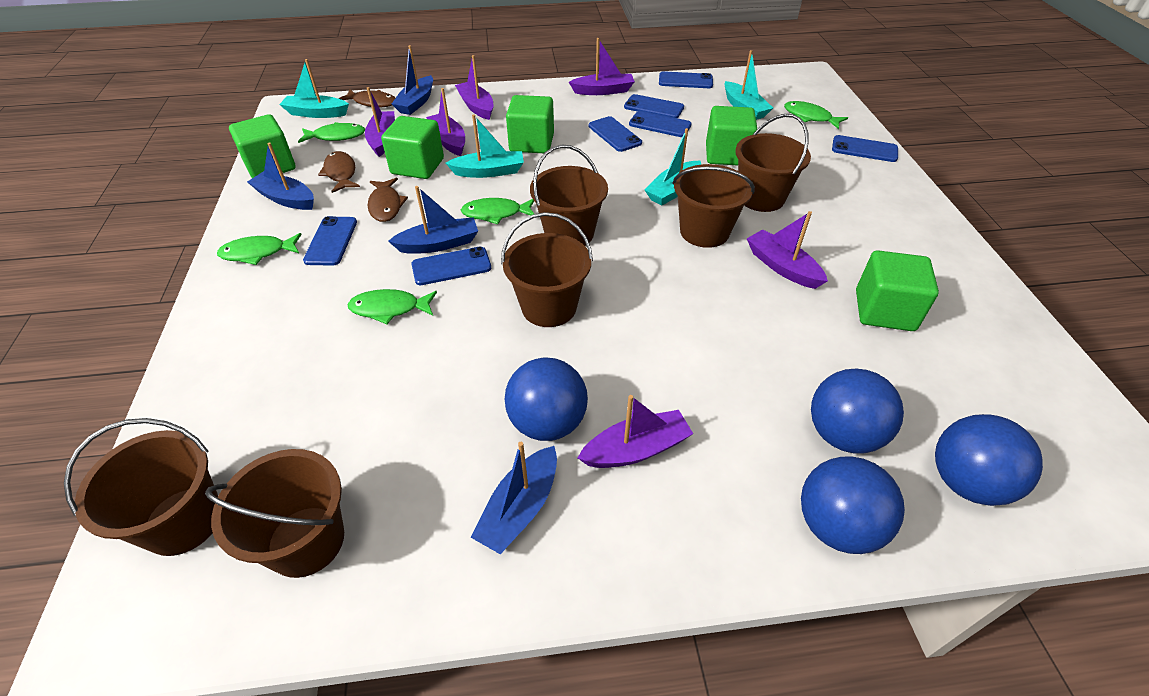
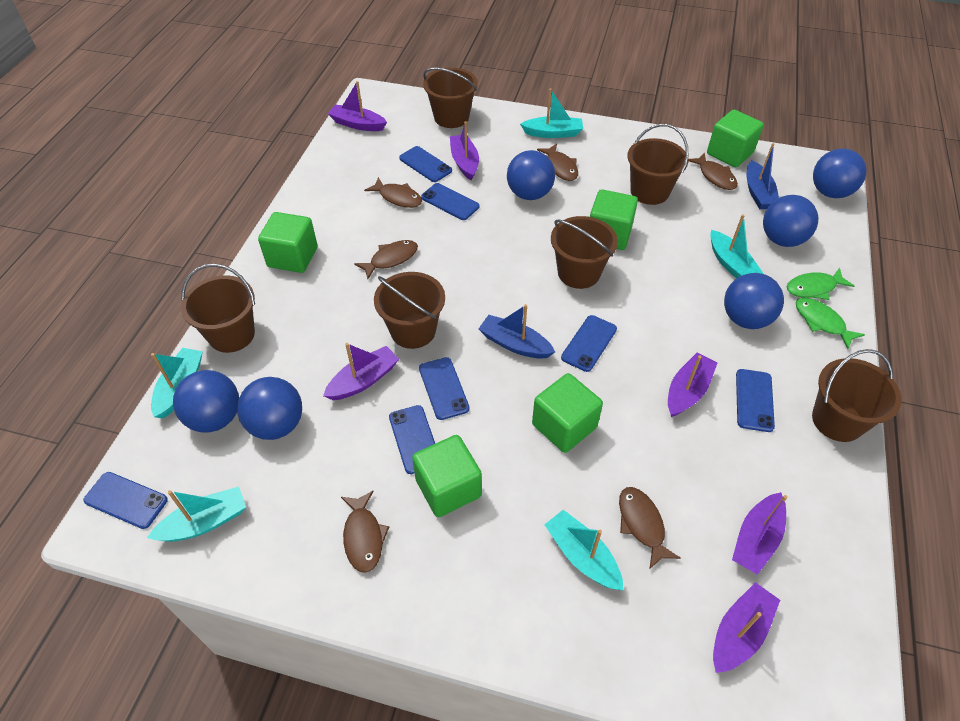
blue ball: 4 -> 6
blue boat: 4 -> 2
brown fish: 3 -> 6
green fish: 5 -> 2
turquoise boat: 4 -> 5

